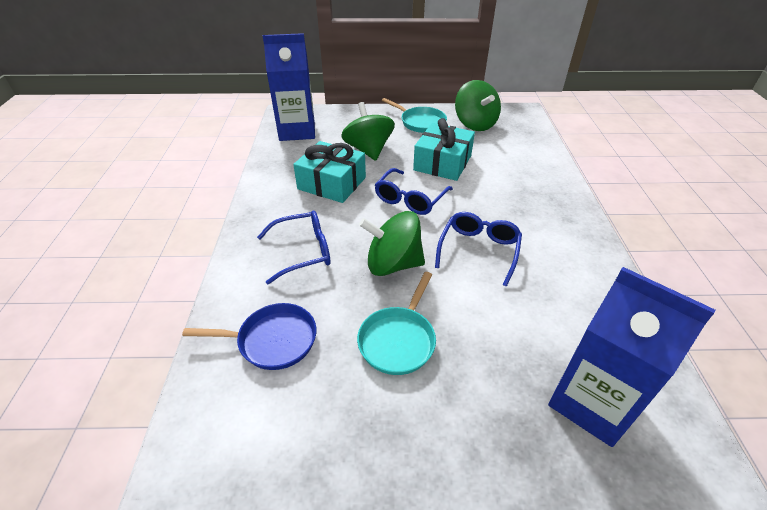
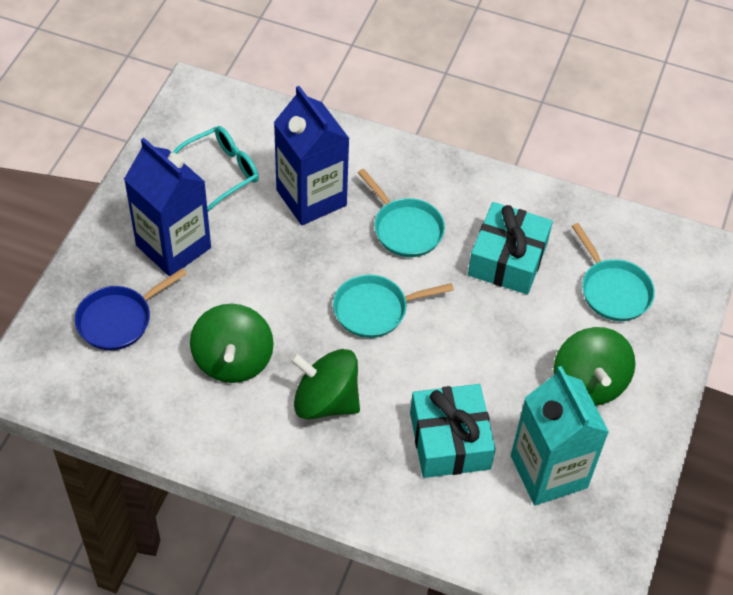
blue glasses: 3 -> 0
turquoise carton: 0 -> 1
turquoise glasses: 0 -> 1
turquoise pan: 2 -> 3

